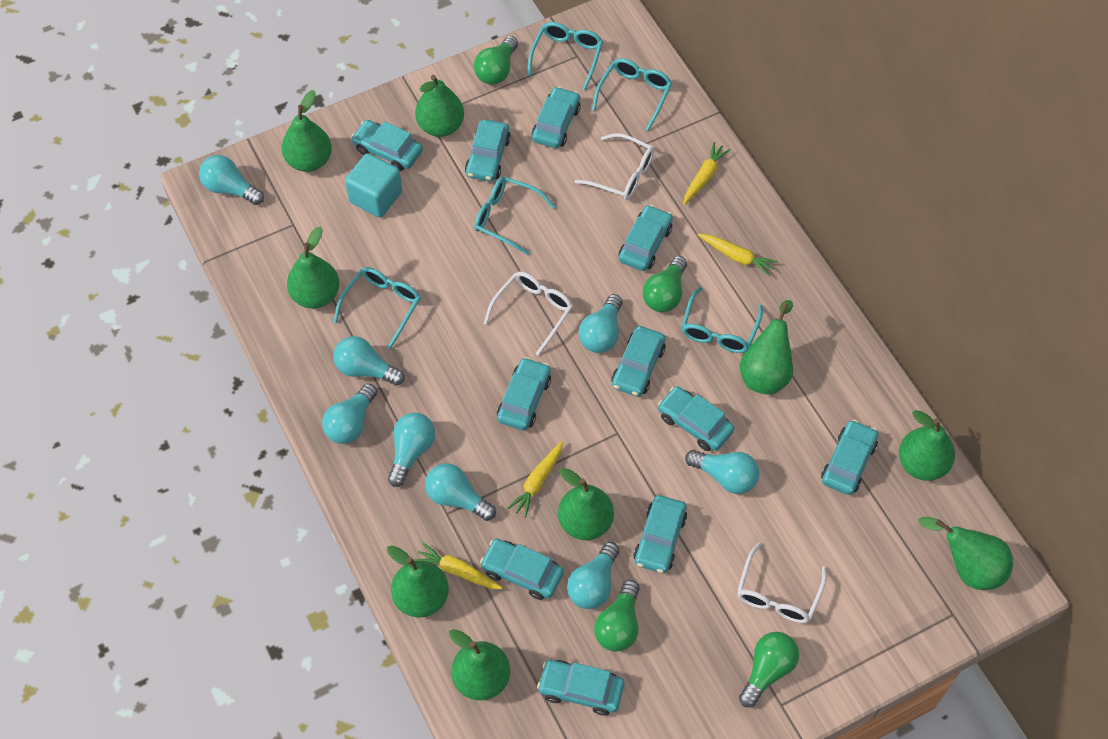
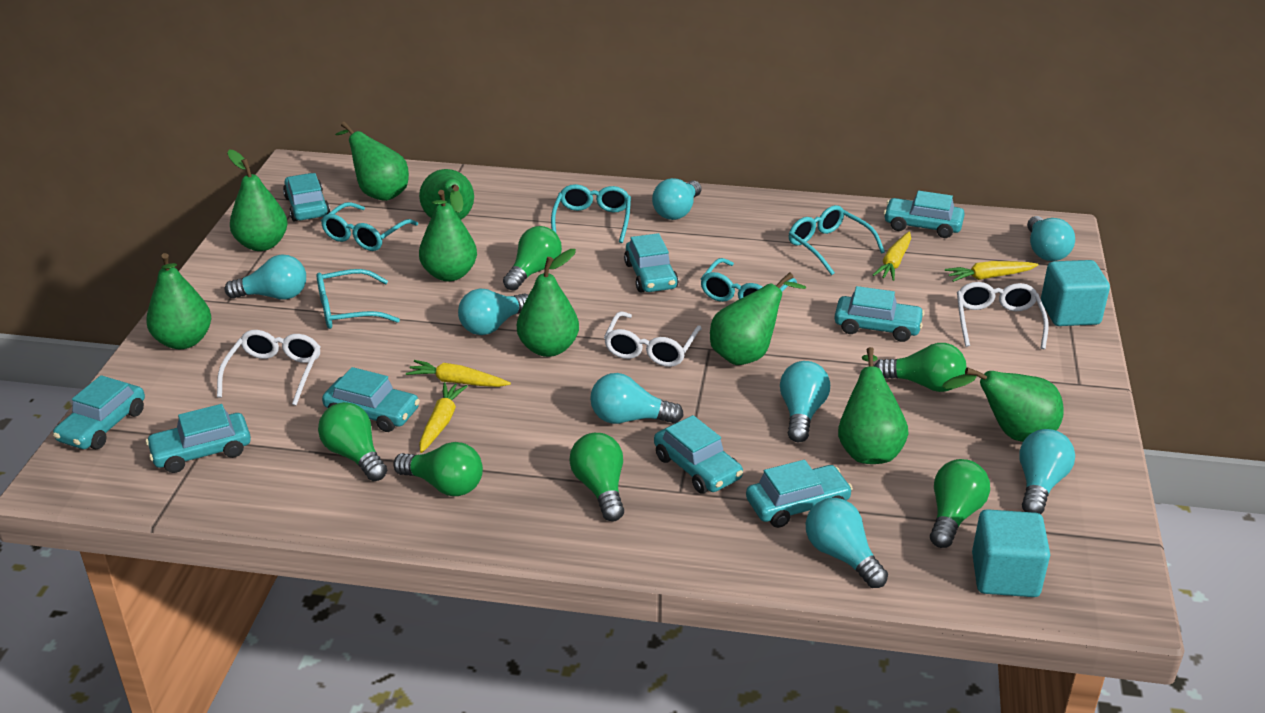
green light bulb: 4 -> 6
turquoise car: 11 -> 9
turquoise cube: 1 -> 2

